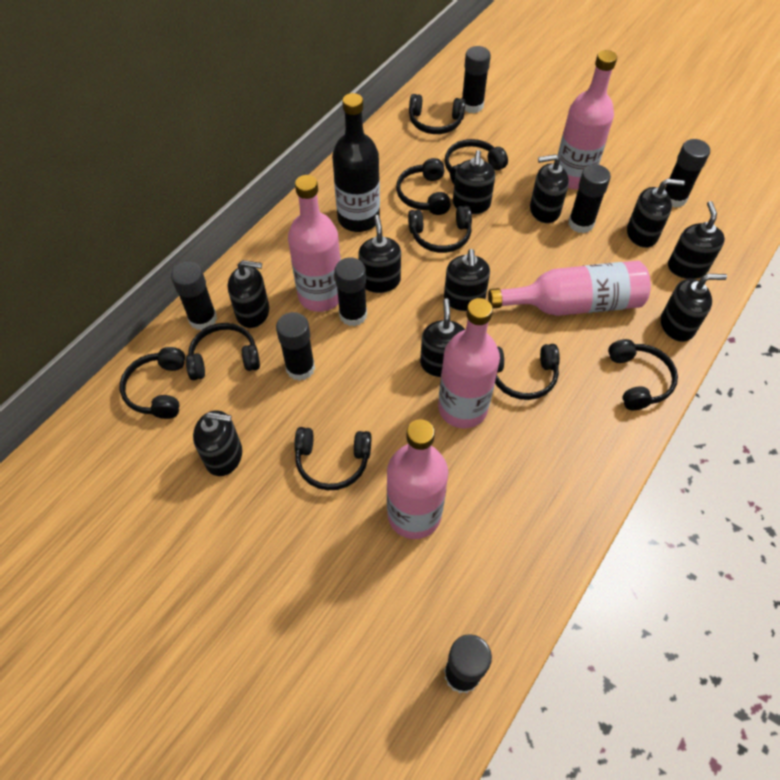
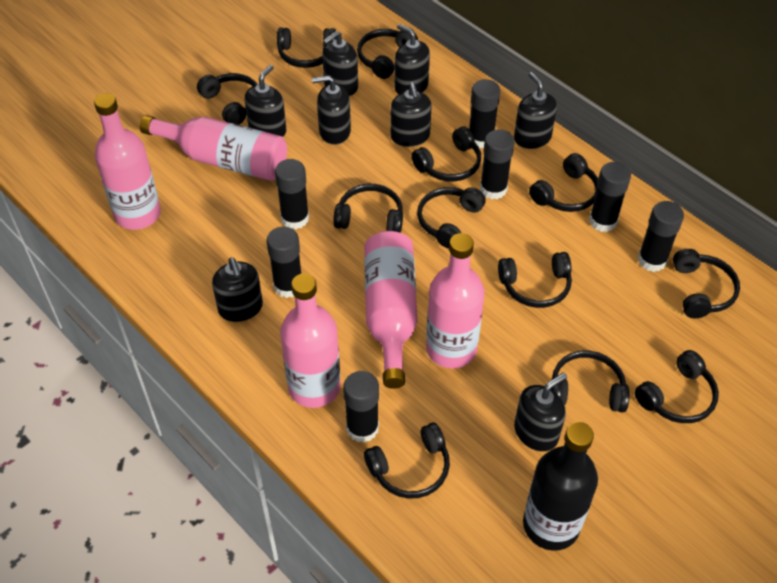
black headphones: 9 -> 12
black soap dispenser: 10 -> 8

